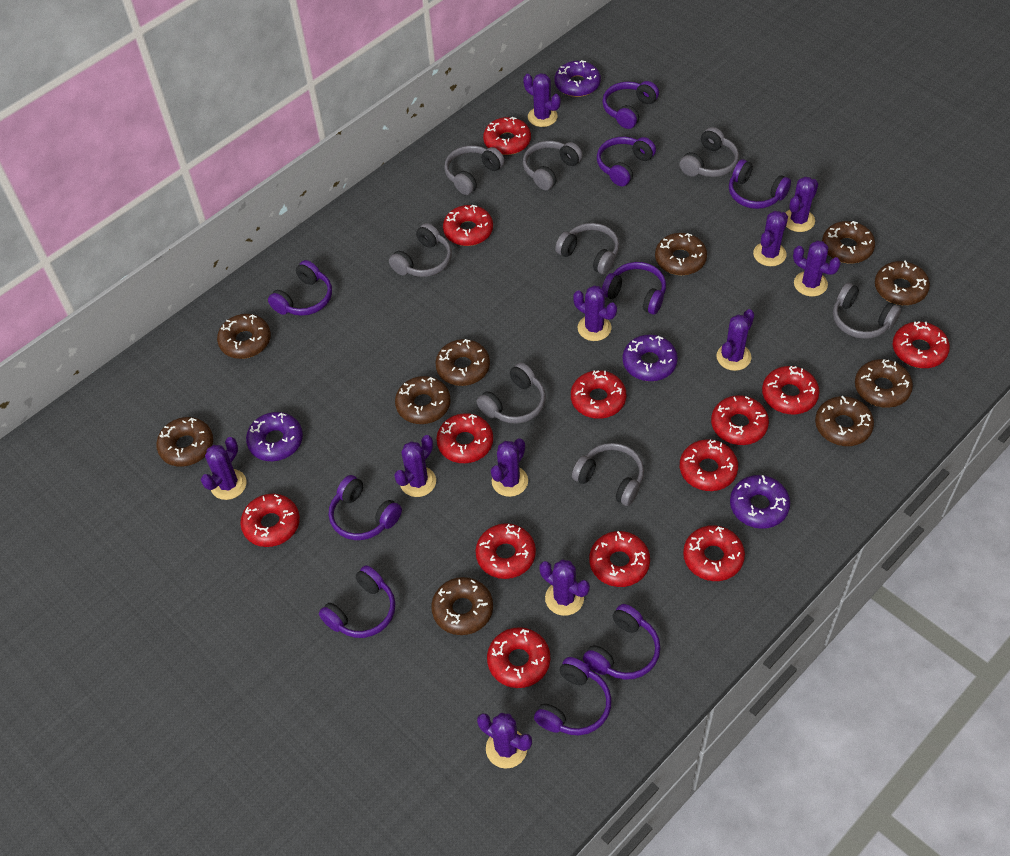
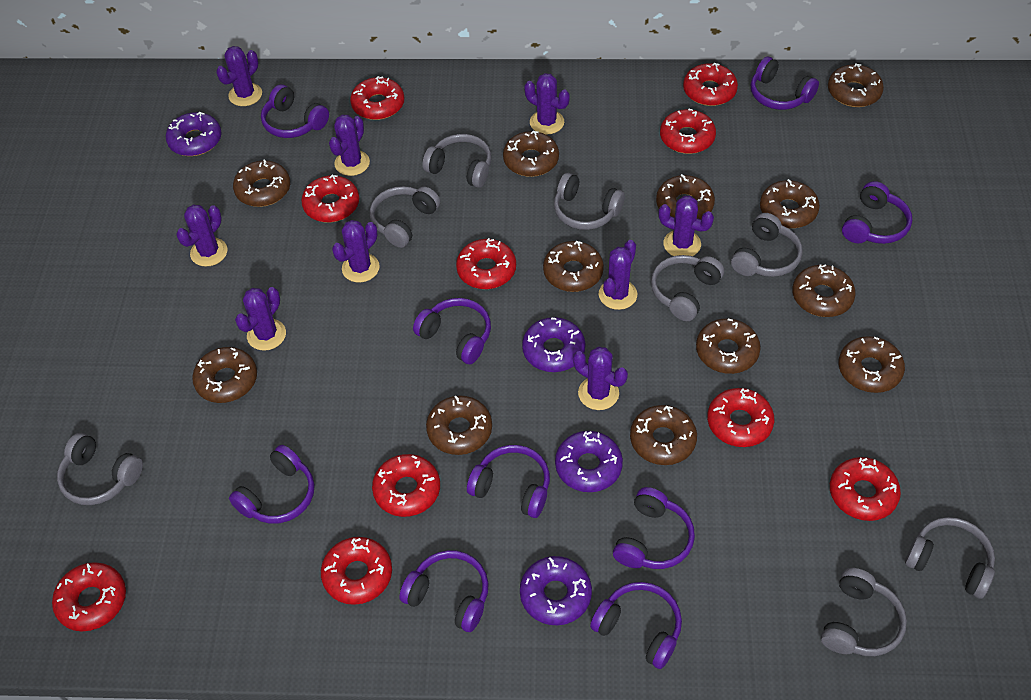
brown donut: 10 -> 12
purple cactus: 11 -> 9
red donut: 13 -> 10

